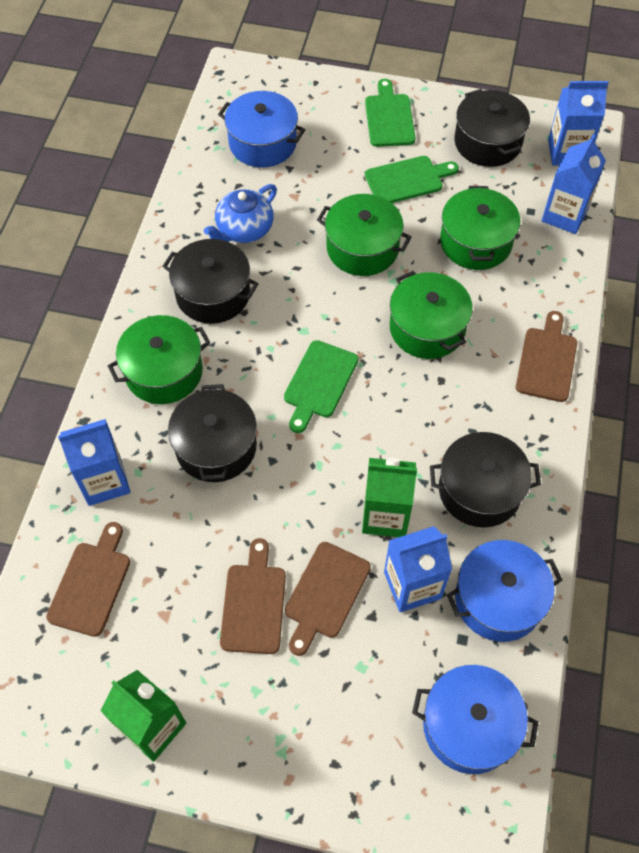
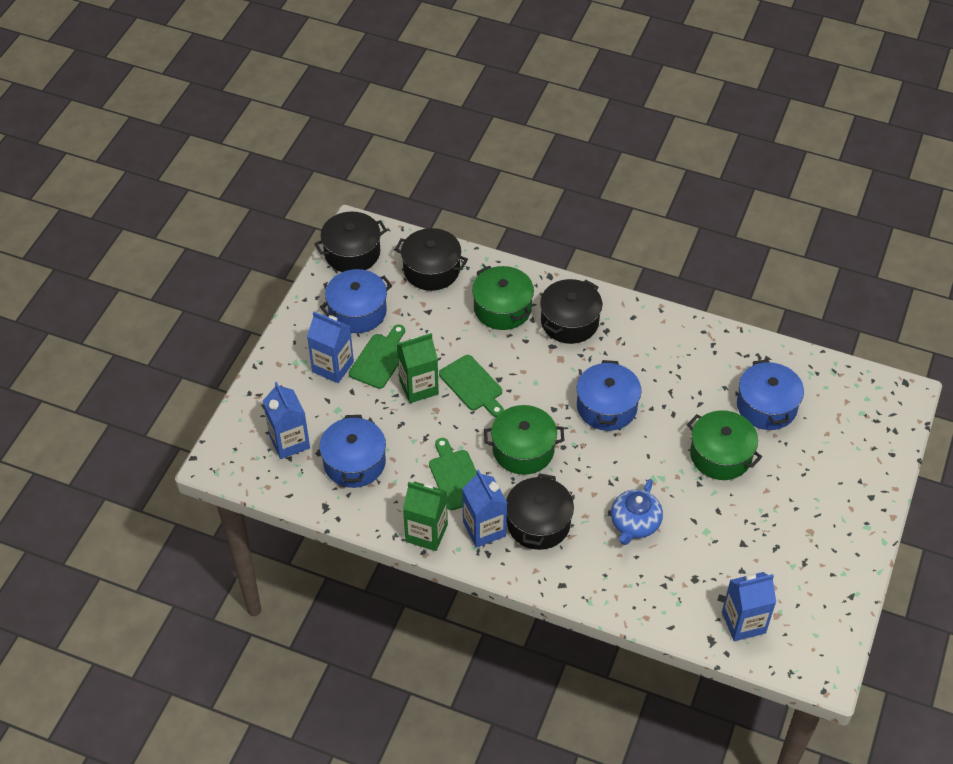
blue pot: 3 -> 4
brown cutting board: 4 -> 0
green pot: 4 -> 3

